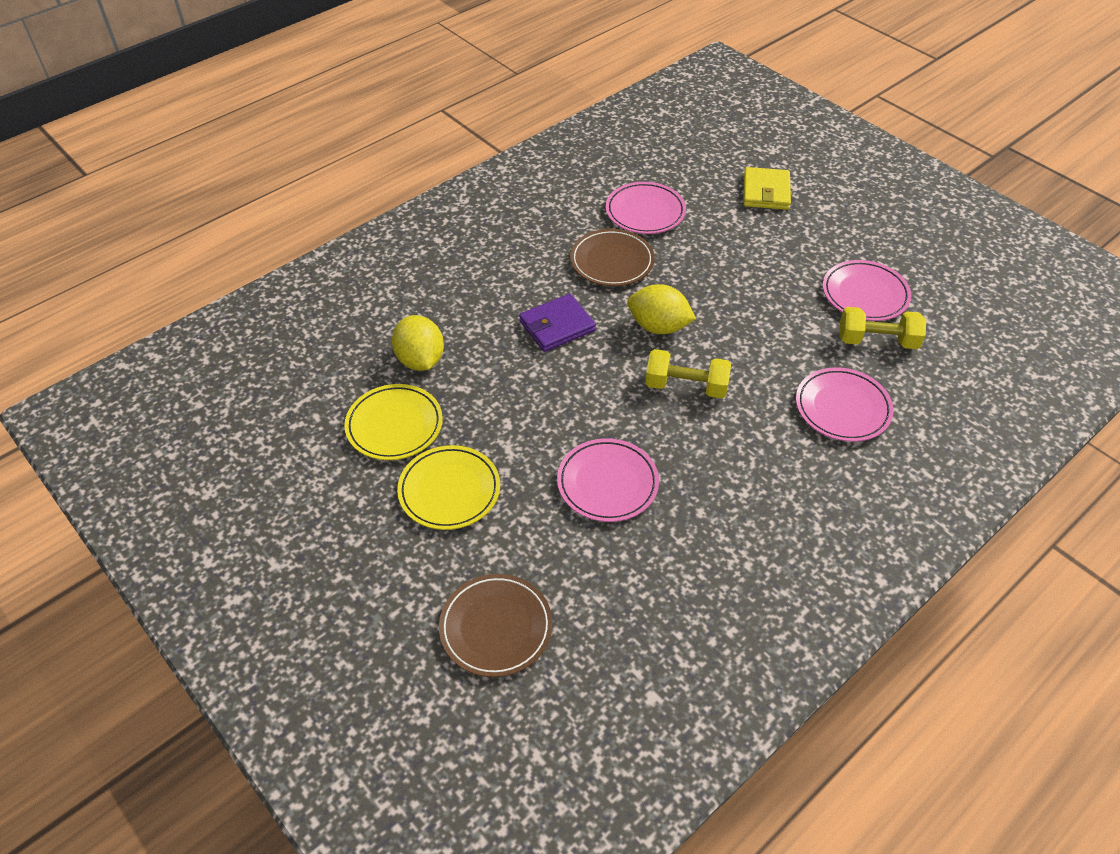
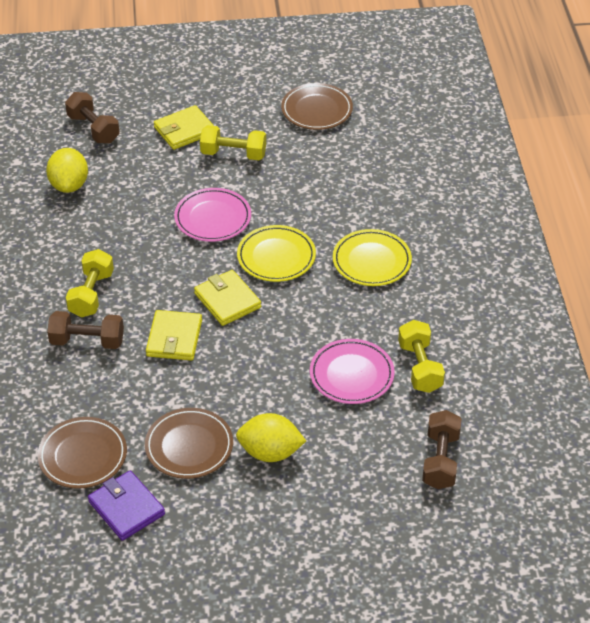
brown dumbbell: 0 -> 3
brown plate: 2 -> 3
pink plate: 4 -> 2
yellow dumbbell: 2 -> 3
yellow wallet: 1 -> 3

